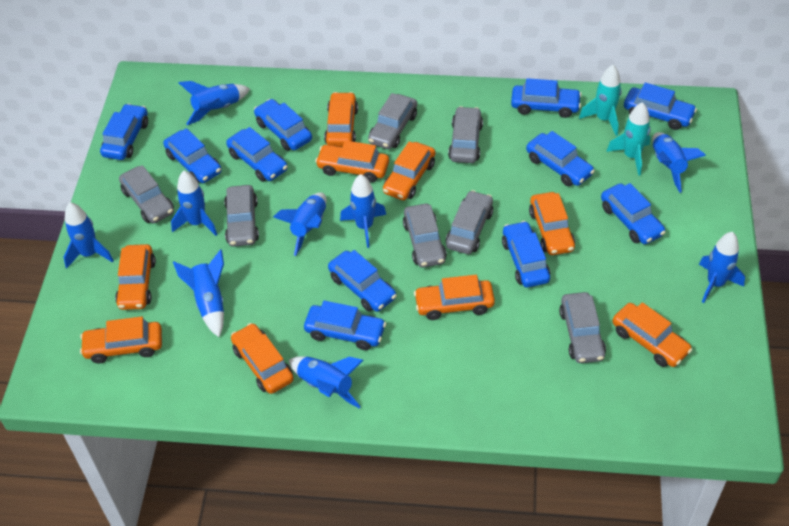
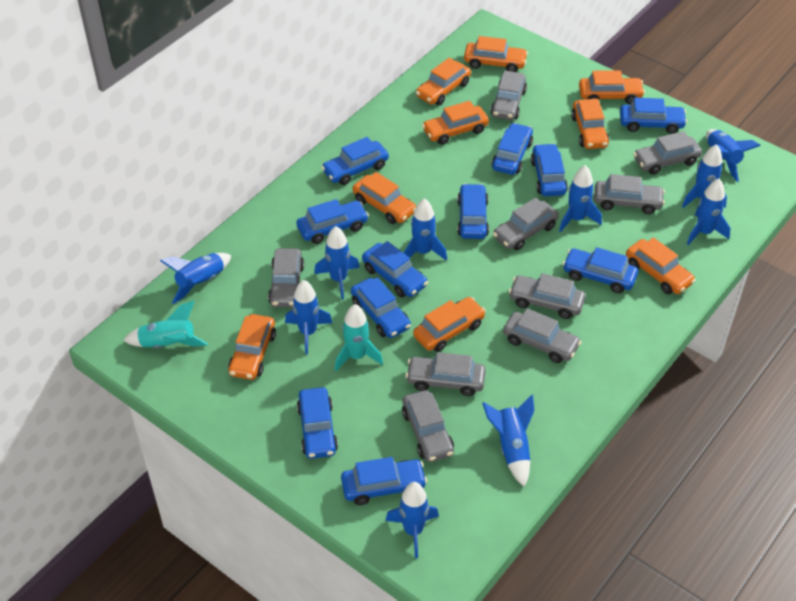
blue rocket: 9 -> 10
grey car: 7 -> 9

